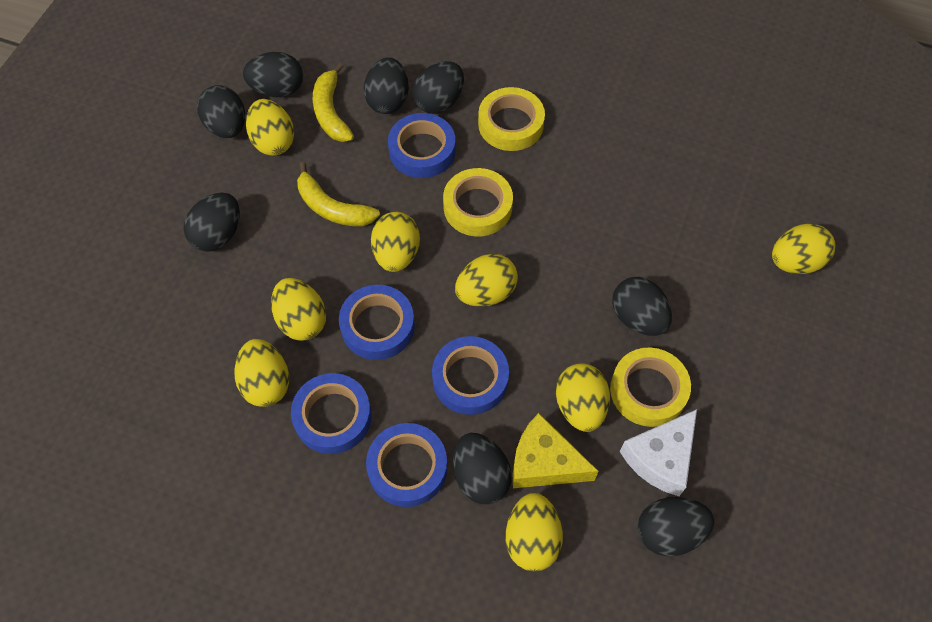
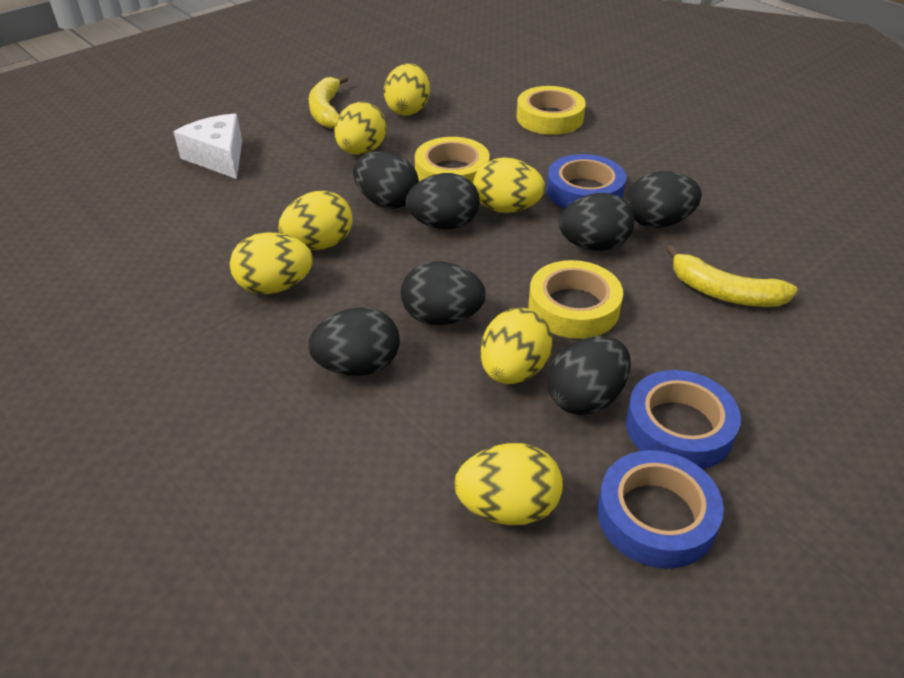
black egg: 8 -> 7
blue tape: 5 -> 3
yellow cheese: 1 -> 0
yellow egg: 8 -> 7

